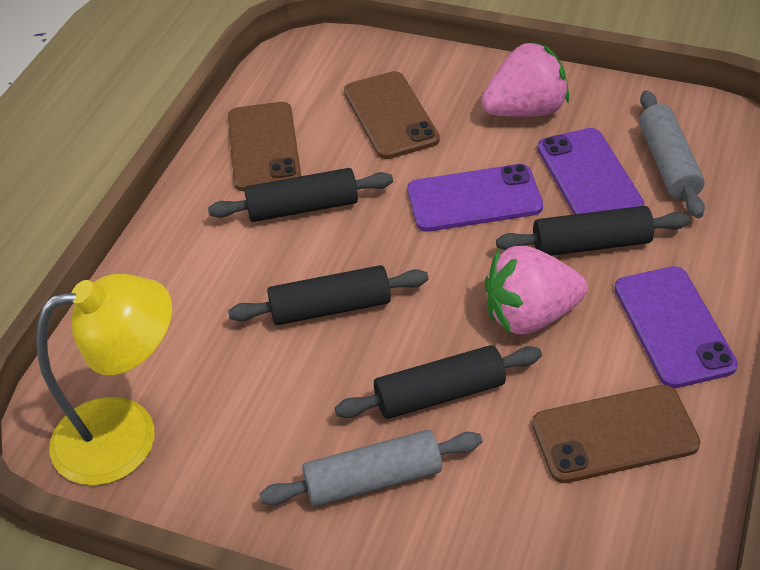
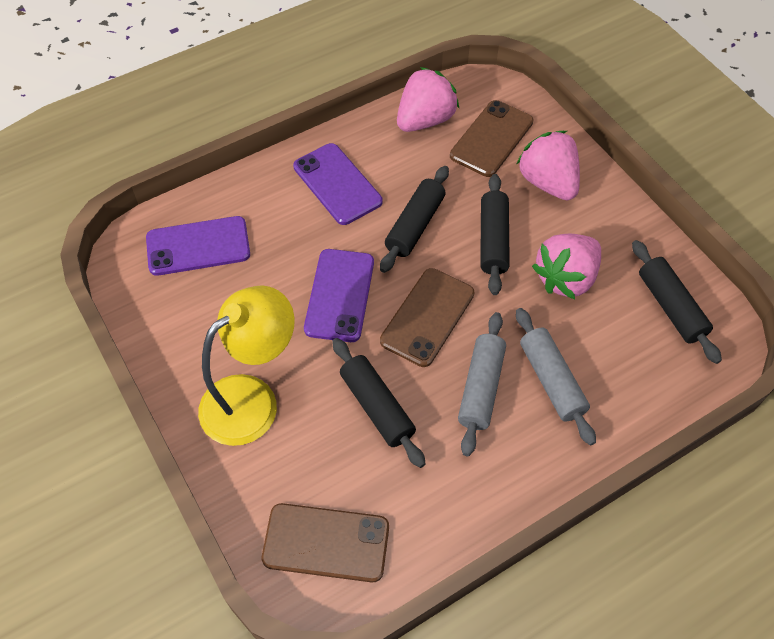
pink strawberry: 2 -> 3

